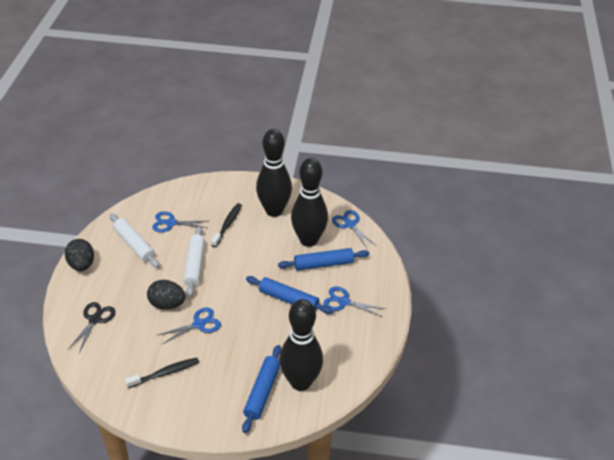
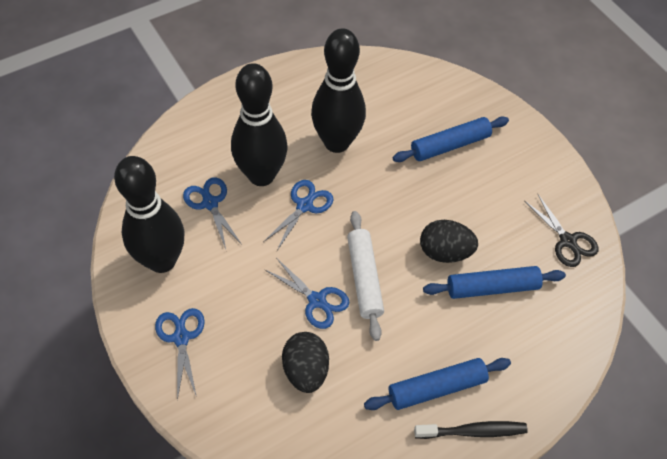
black toothbrush: 2 -> 1
white rolling pin: 2 -> 1

